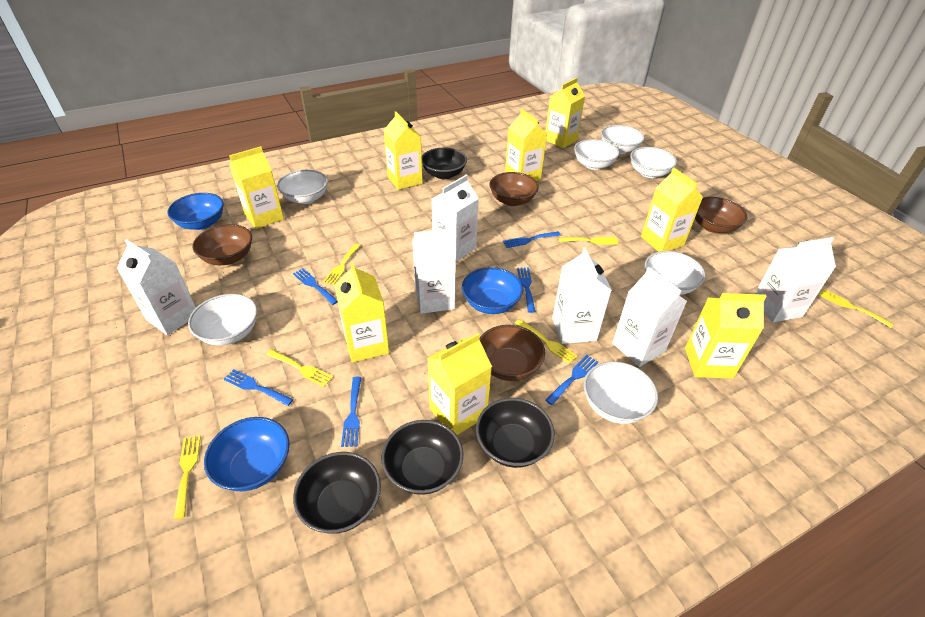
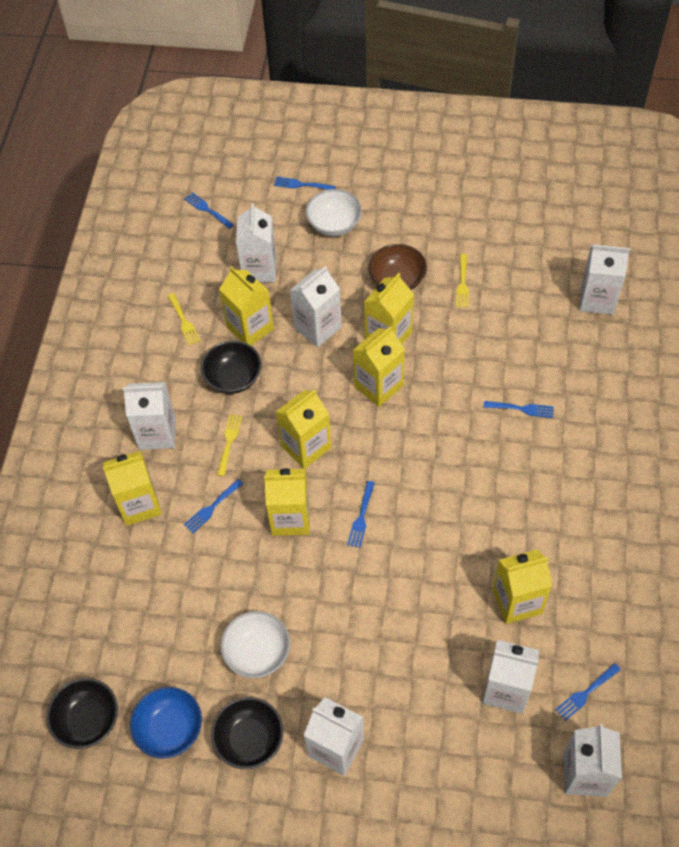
black bowl: 4 -> 3
blue bowl: 3 -> 1
brown bowl: 4 -> 1
white bowl: 7 -> 2
white carton: 6 -> 7
yellow carton: 8 -> 7
yellow fork: 6 -> 3

